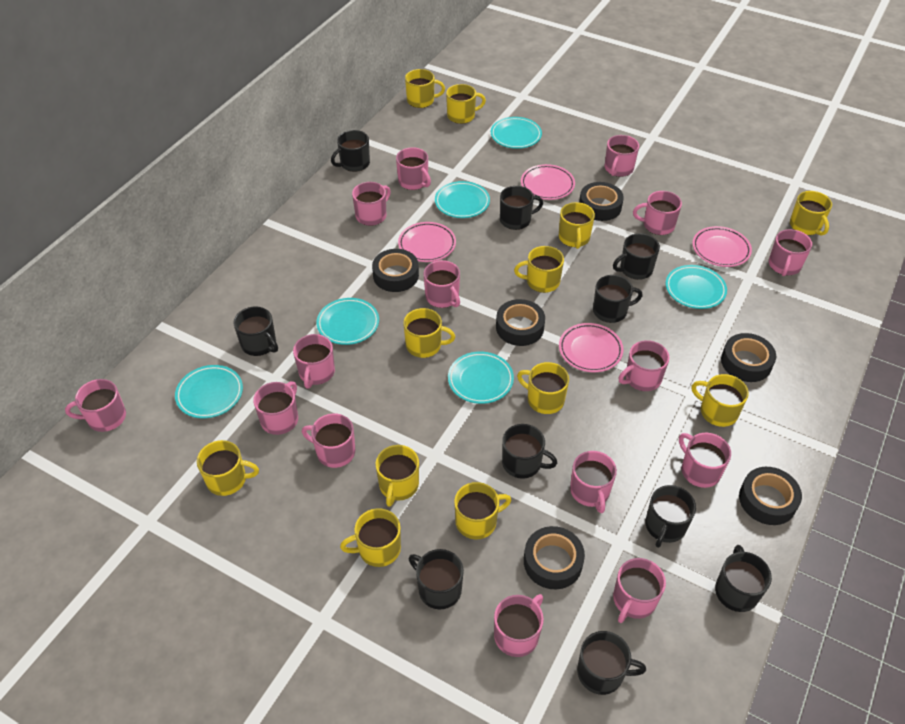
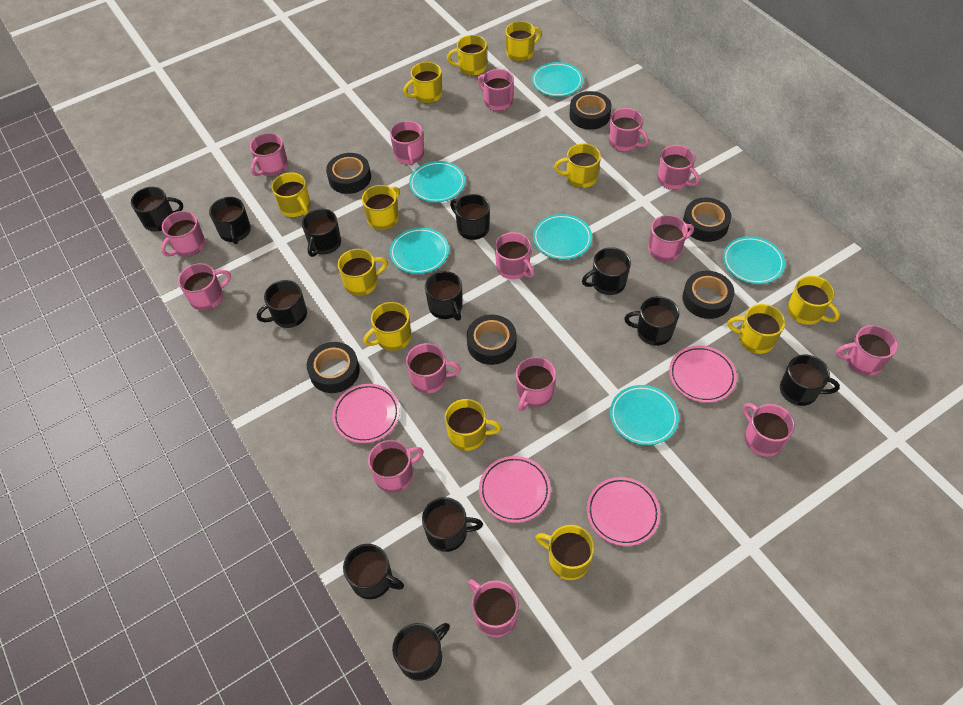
black mug: 10 -> 12

